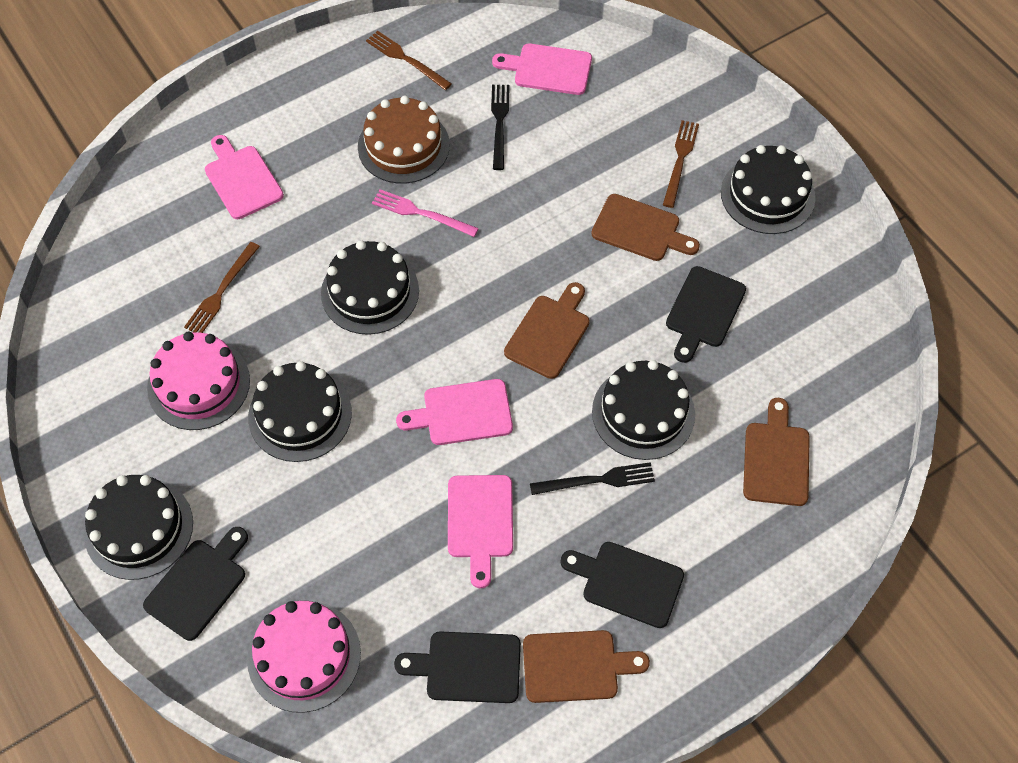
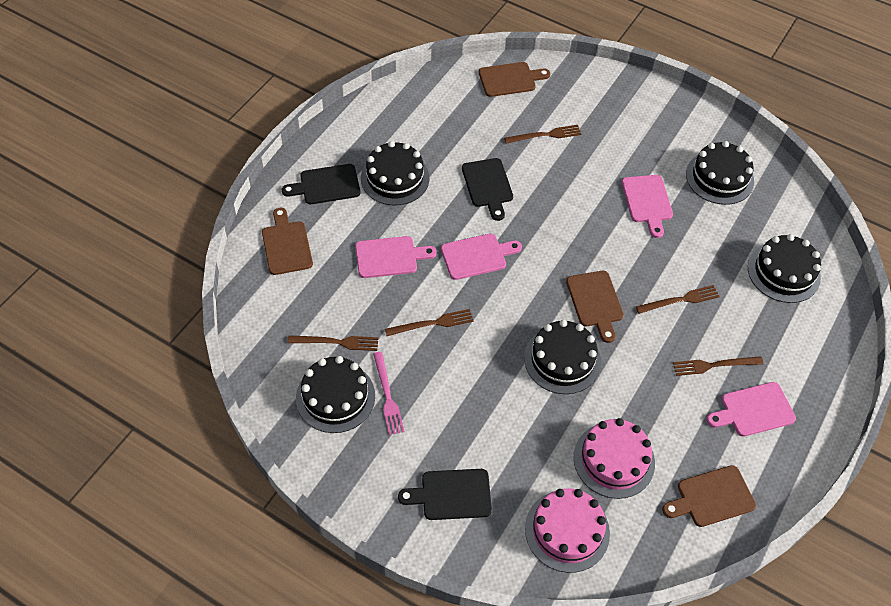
black cutting board: 4 -> 3
black fork: 2 -> 0
brown cake: 1 -> 0
brown fork: 3 -> 5

